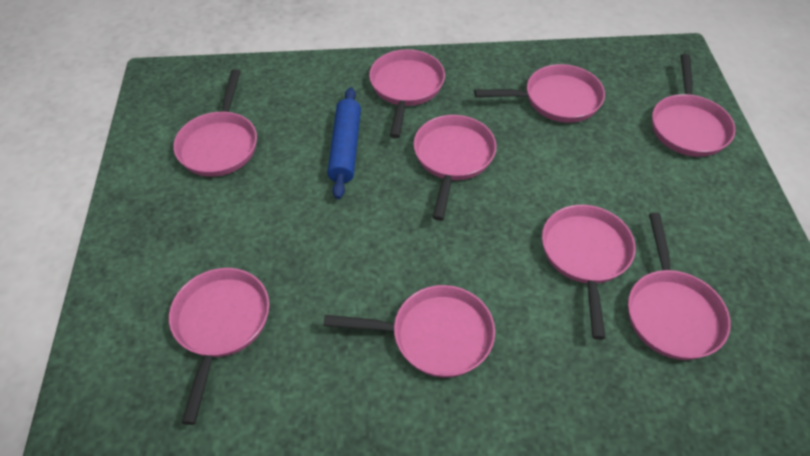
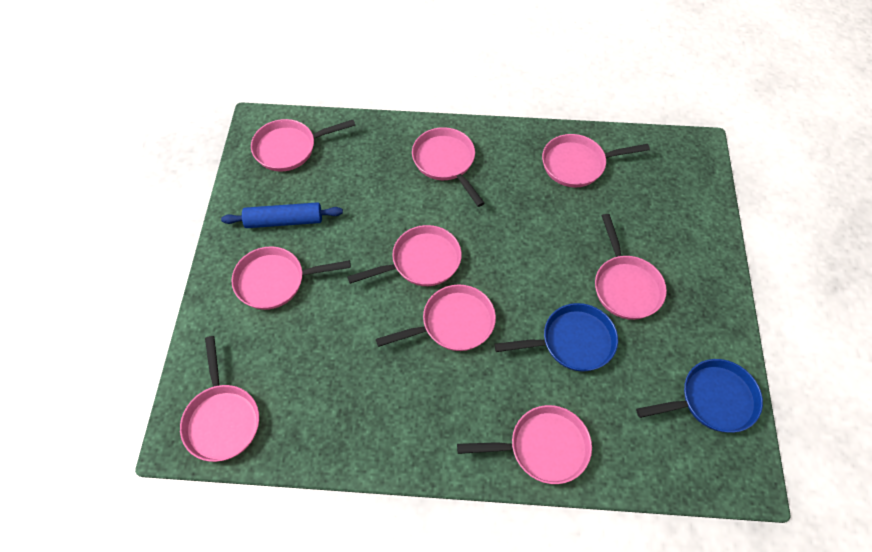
blue pan: 0 -> 2

